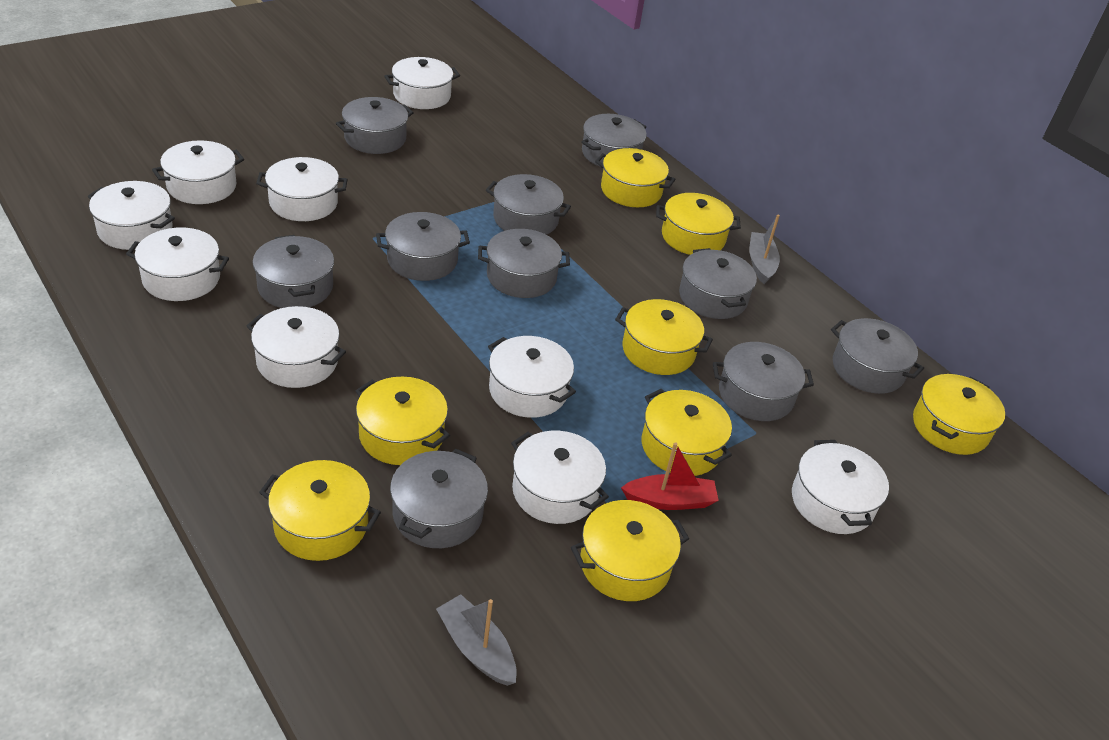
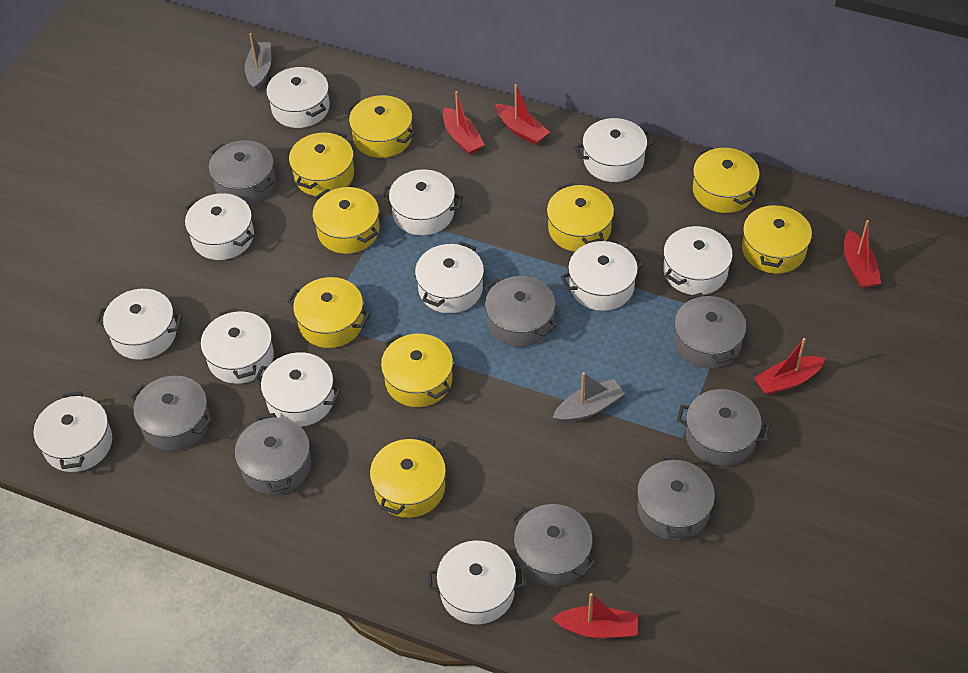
grey pot: 10 -> 8
red boat: 1 -> 5
white pot: 9 -> 12
yellow pot: 8 -> 9

